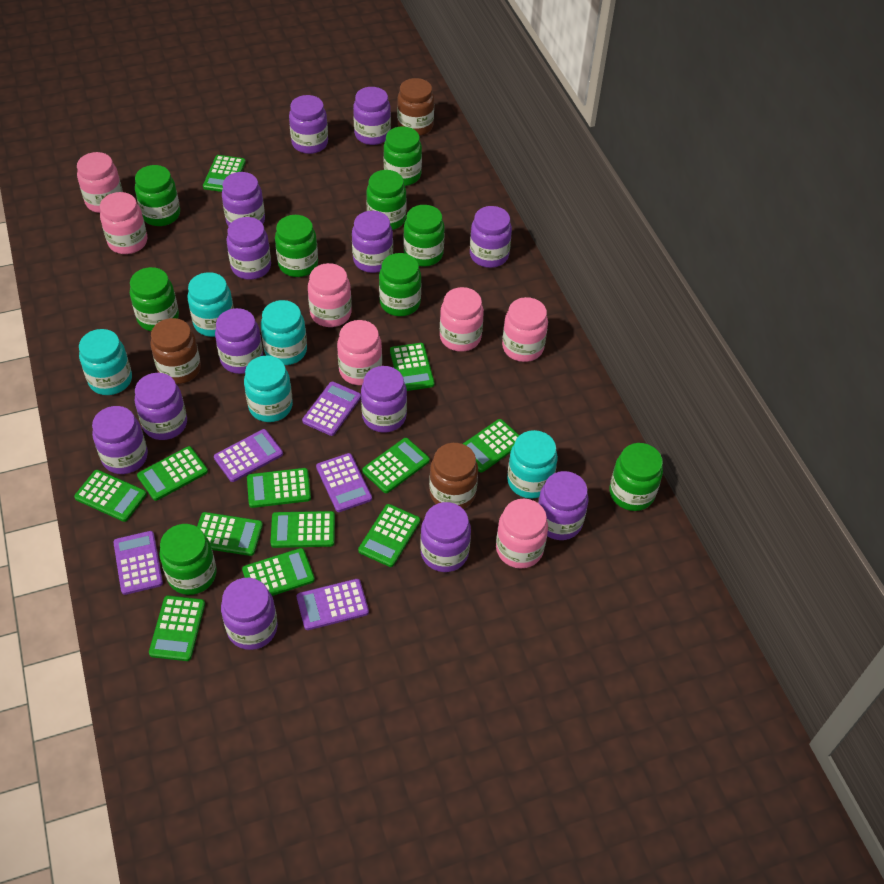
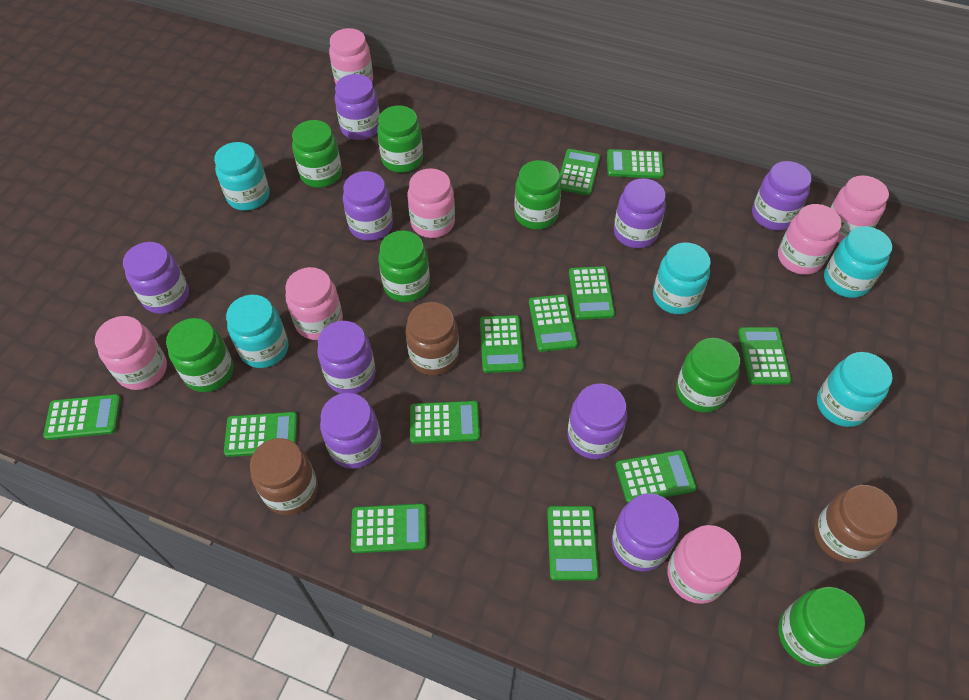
green jar: 9 -> 7
purple calculator: 5 -> 0
purple jar: 13 -> 9

